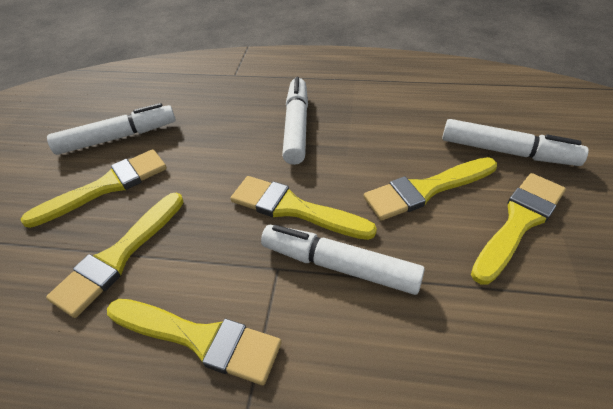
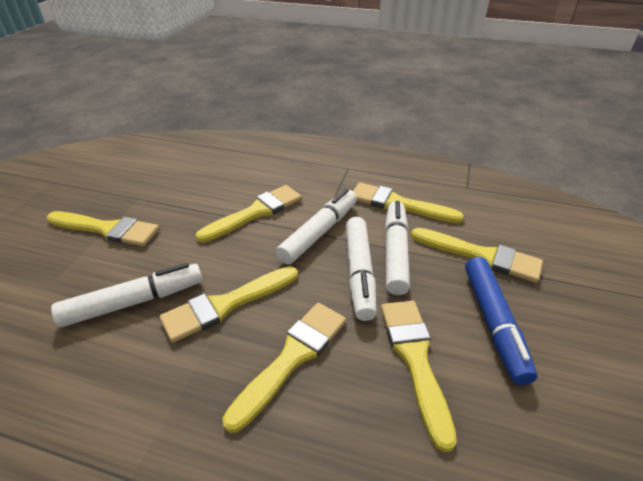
blue marker: 0 -> 1
yellow brush: 6 -> 7

